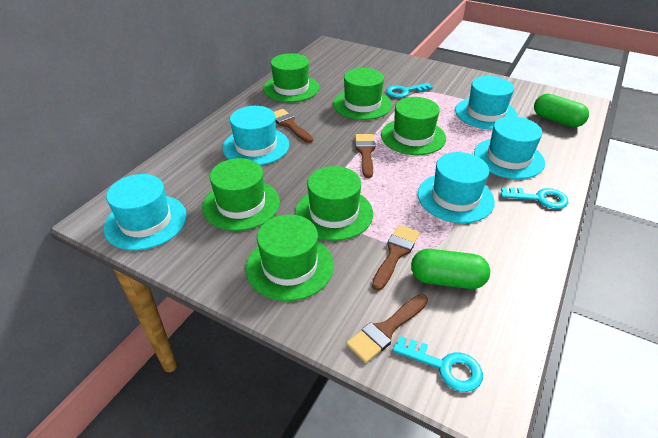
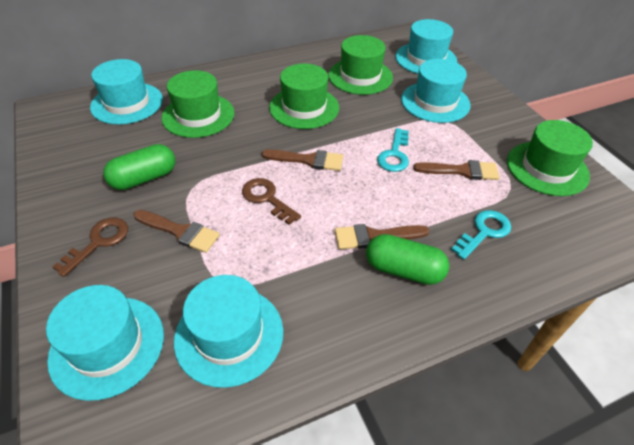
brown key: 0 -> 2
green hat: 6 -> 4
turquoise key: 3 -> 2

